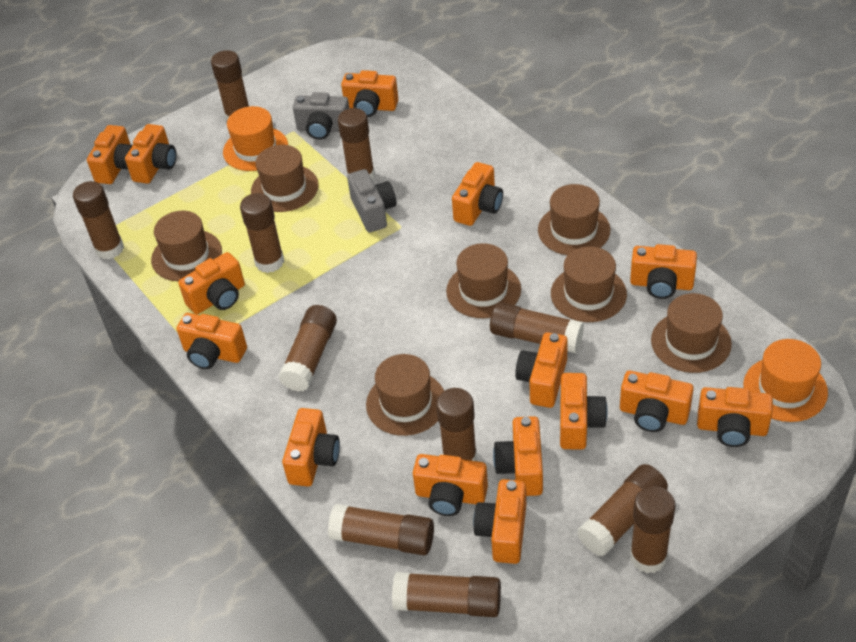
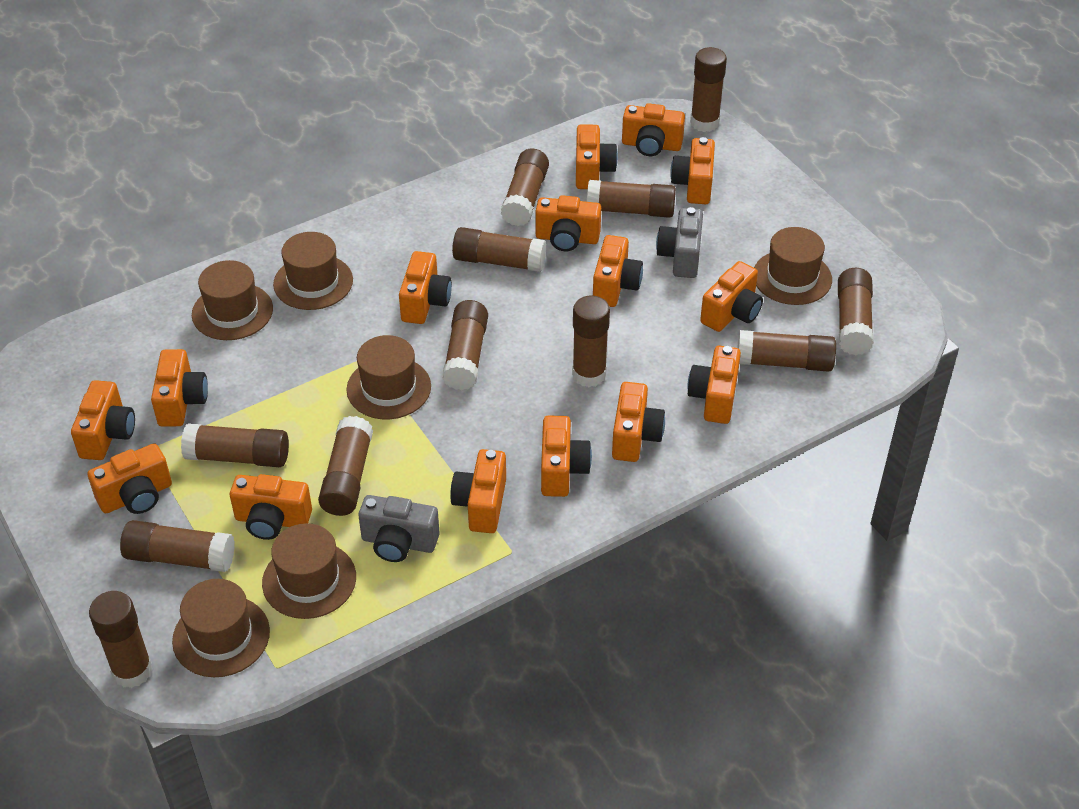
brown glue stick: 11 -> 12
brown hat: 7 -> 6
orange hat: 2 -> 0

